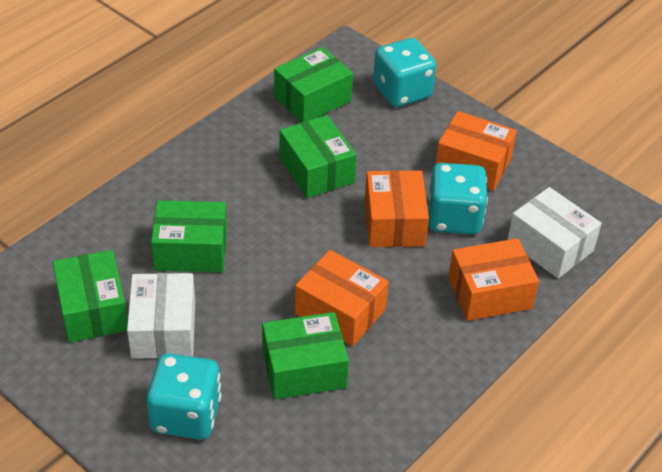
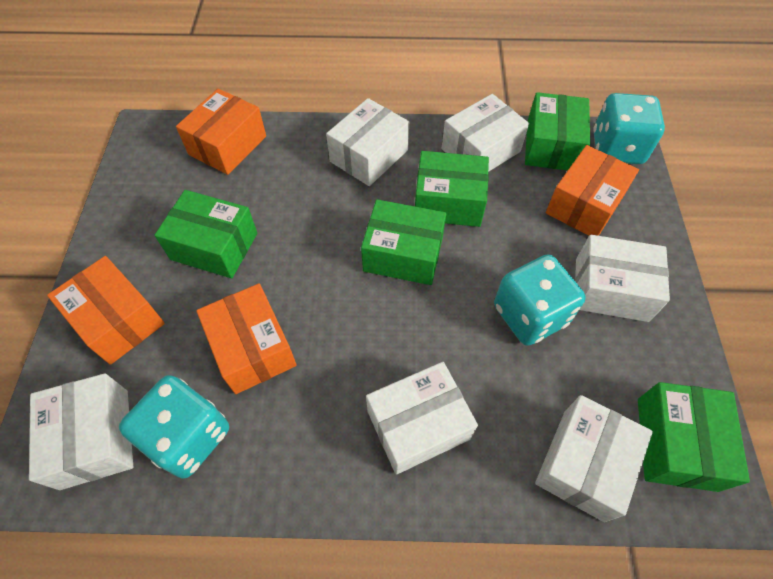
white box: 2 -> 6

